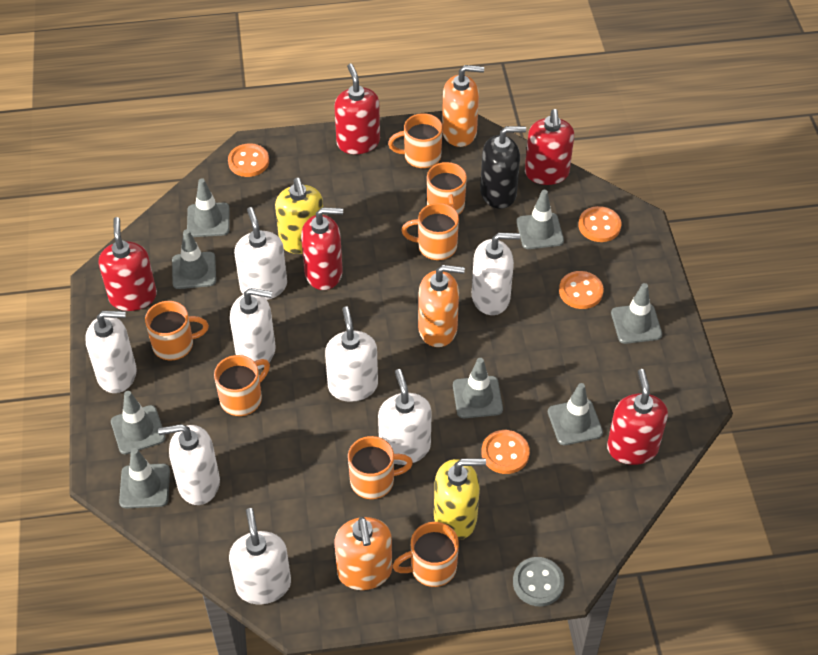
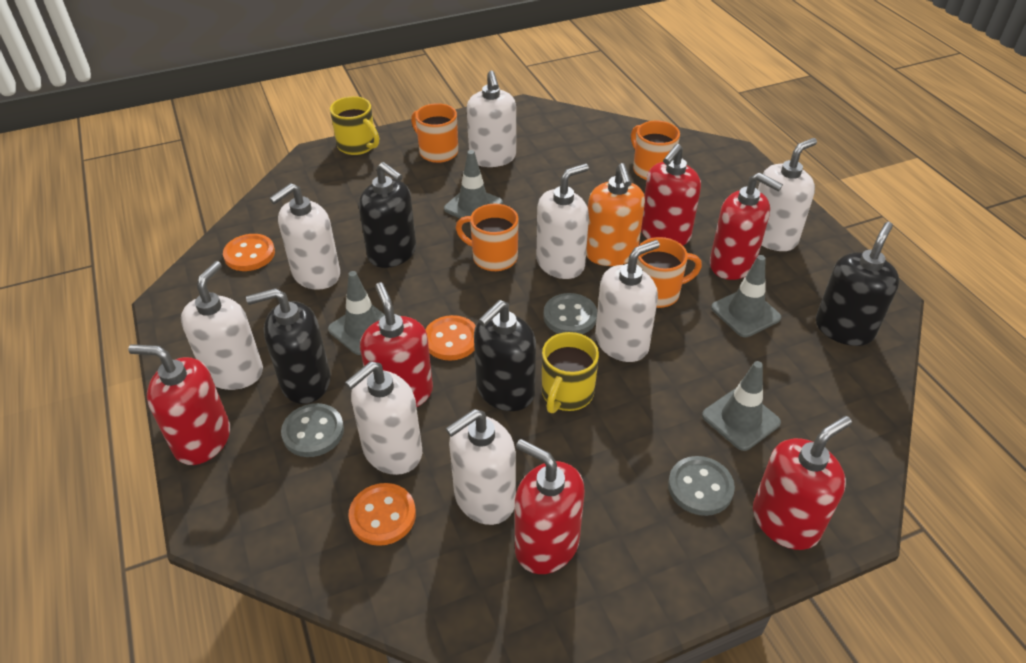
black soap dispenser: 1 -> 4
grey button: 1 -> 3
grey traffic cone: 8 -> 4
orange button: 4 -> 3
orange mug: 7 -> 4
orange soap dispenser: 3 -> 1
red soap dispenser: 5 -> 6
yellow mug: 0 -> 2
yellow soap dispenser: 2 -> 0

